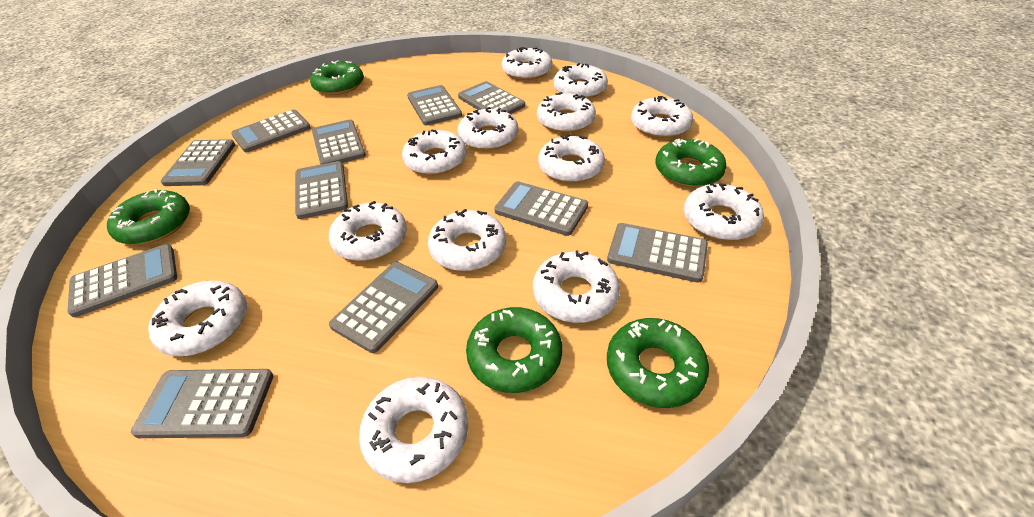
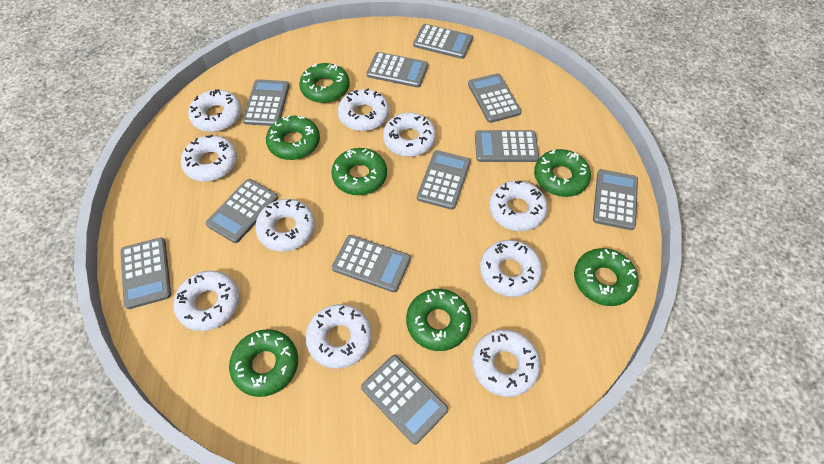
green donut: 5 -> 7
white donut: 13 -> 10

